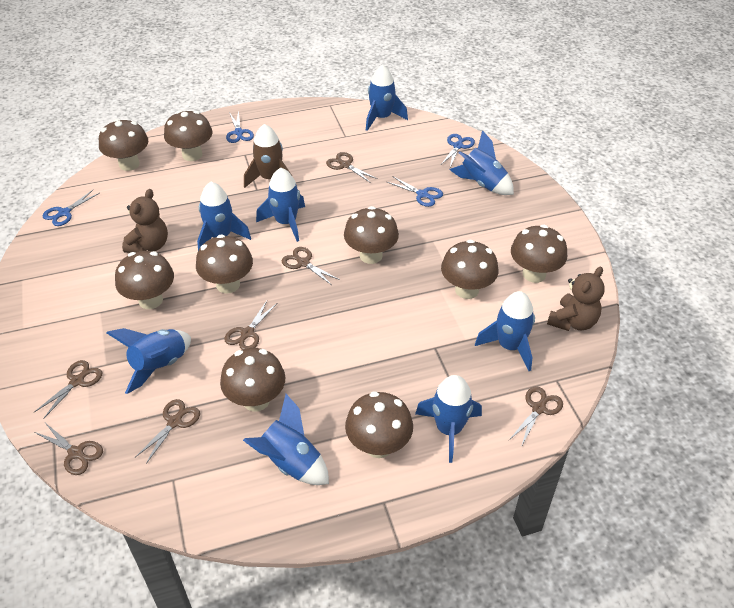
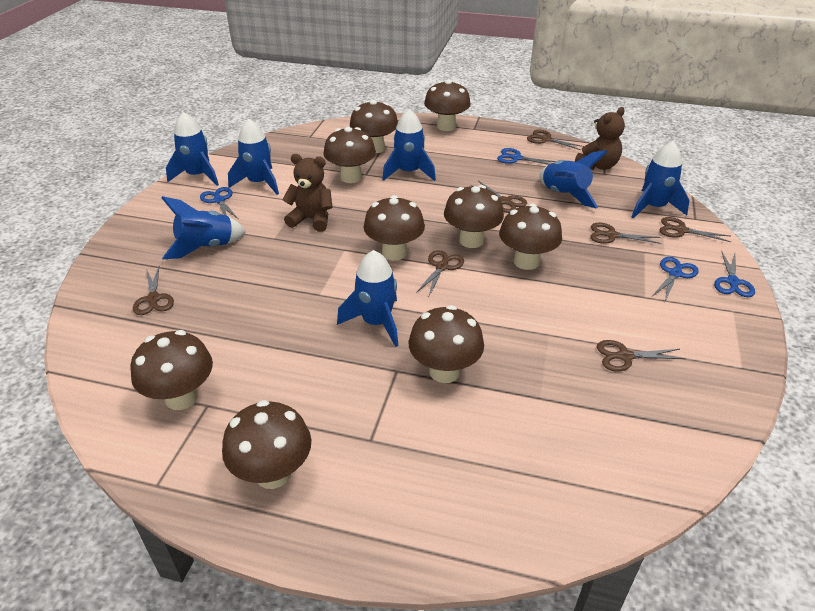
blue rocket: 8 -> 7
brown rocket: 1 -> 0

